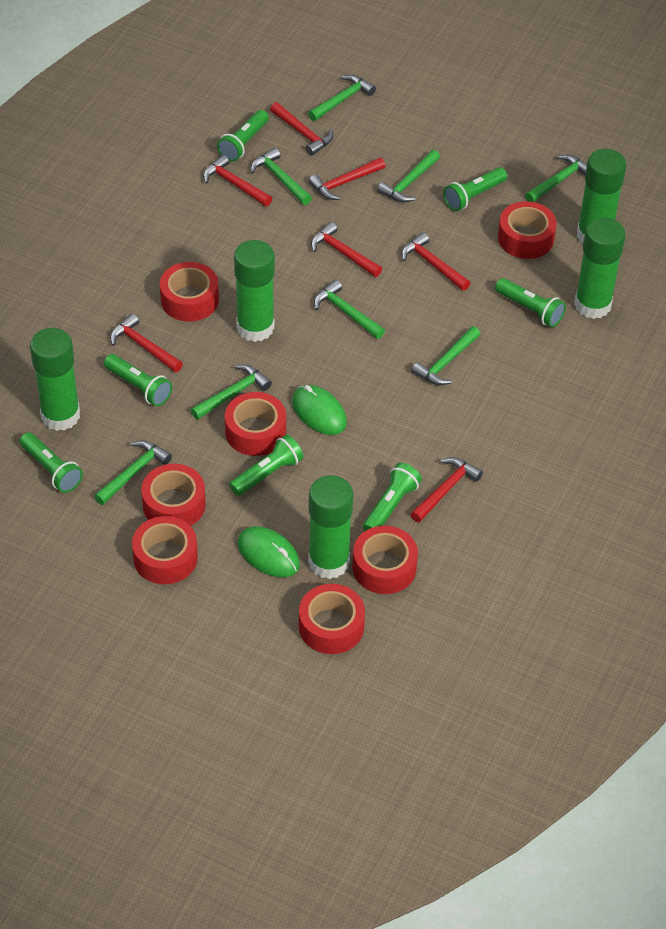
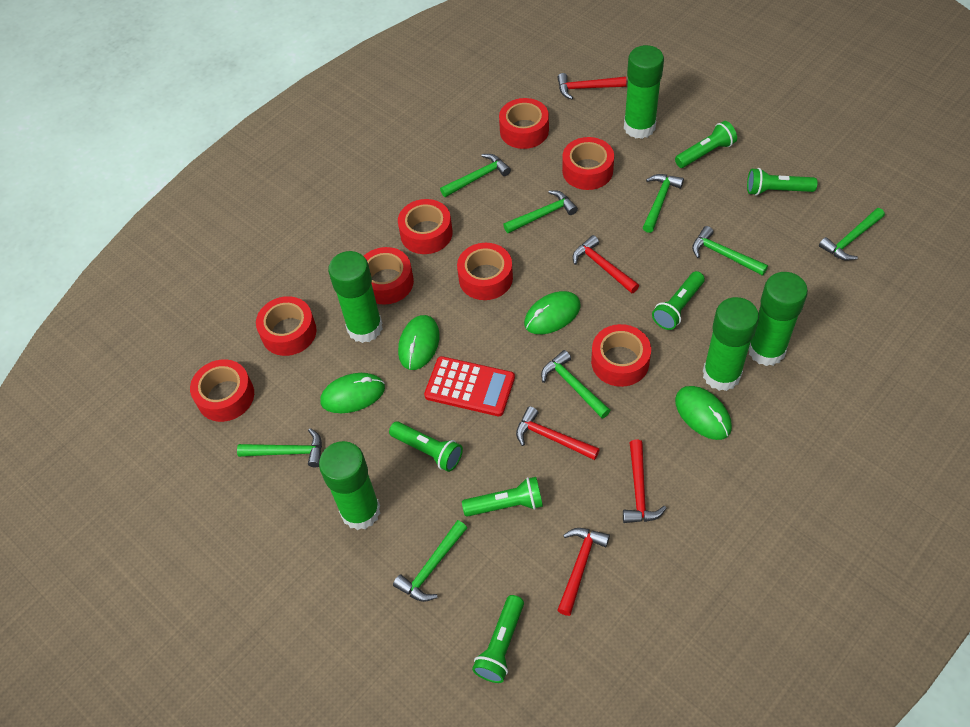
green flashlight: 7 -> 6
green mouse: 2 -> 4
red calculator: 0 -> 1
red hammer: 7 -> 5
red tape: 7 -> 8

